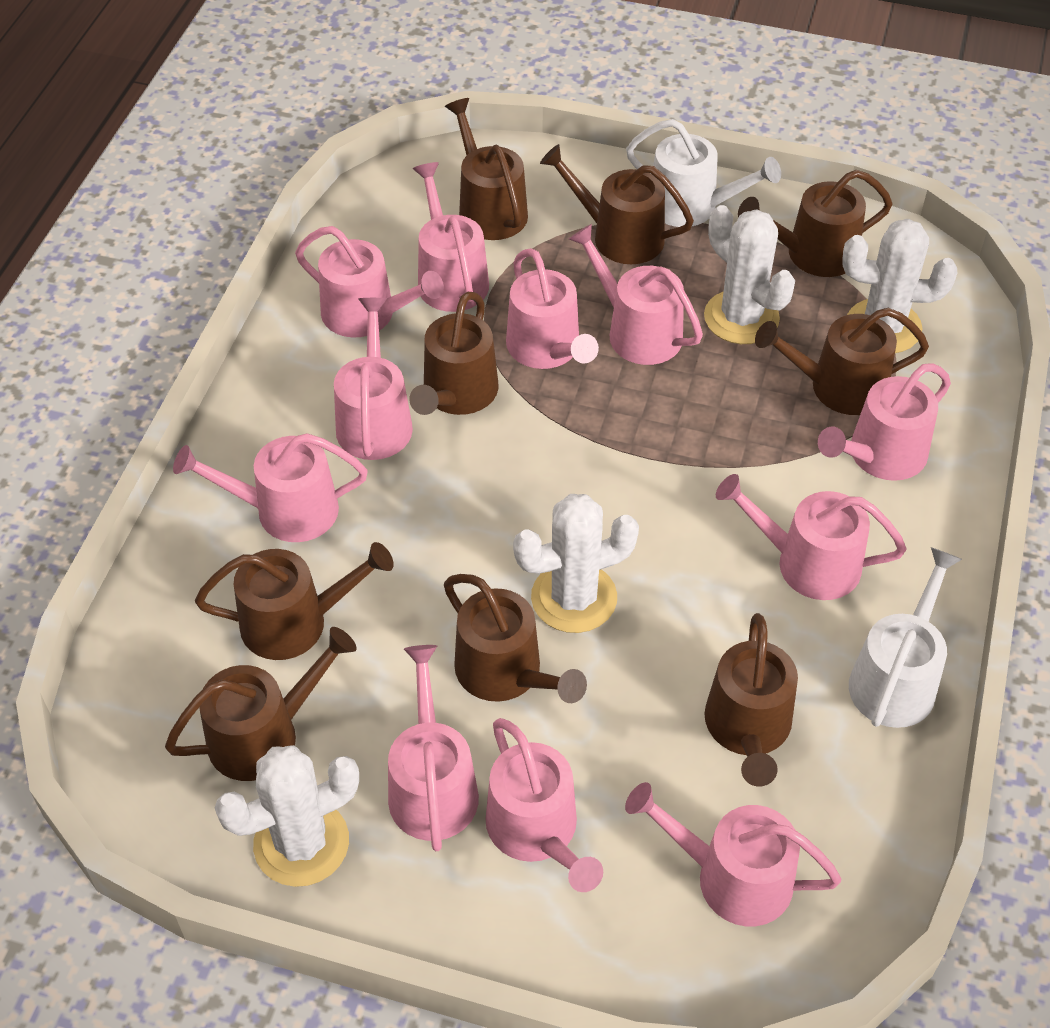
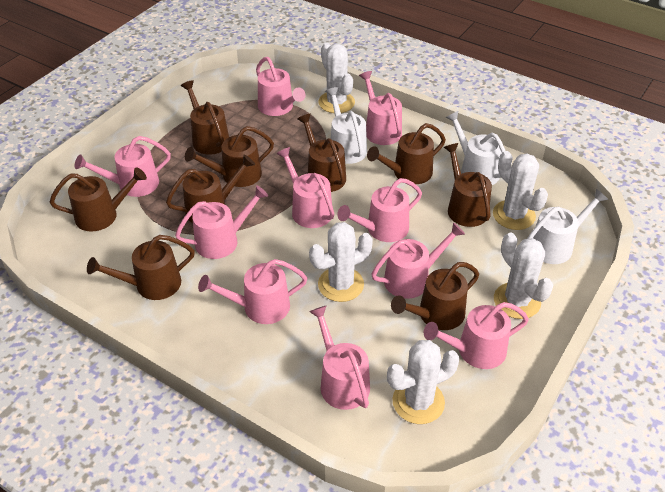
pink watering can: 11 -> 10
white cactus: 4 -> 5
white watering can: 2 -> 3

